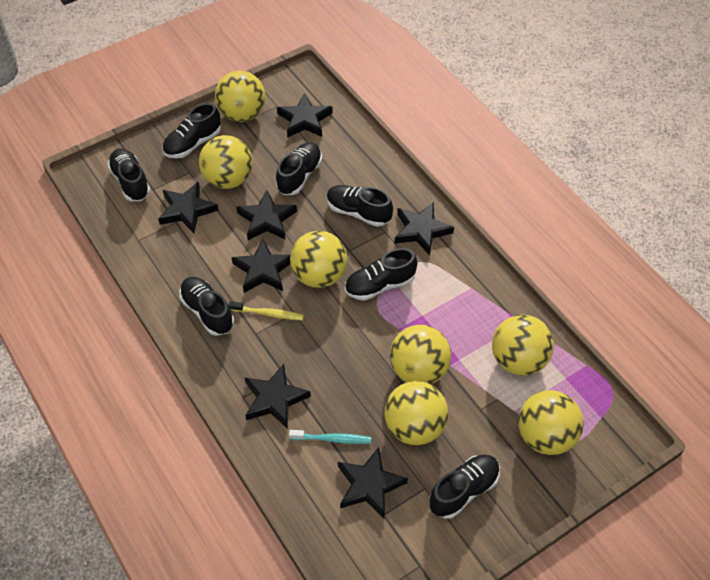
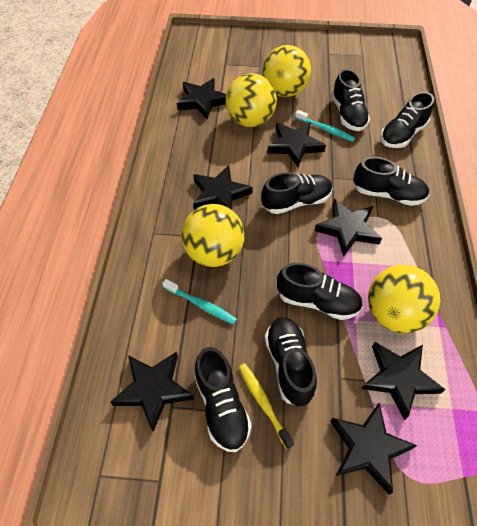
turquoise toothbrush: 1 -> 2
yellow ball: 7 -> 4

